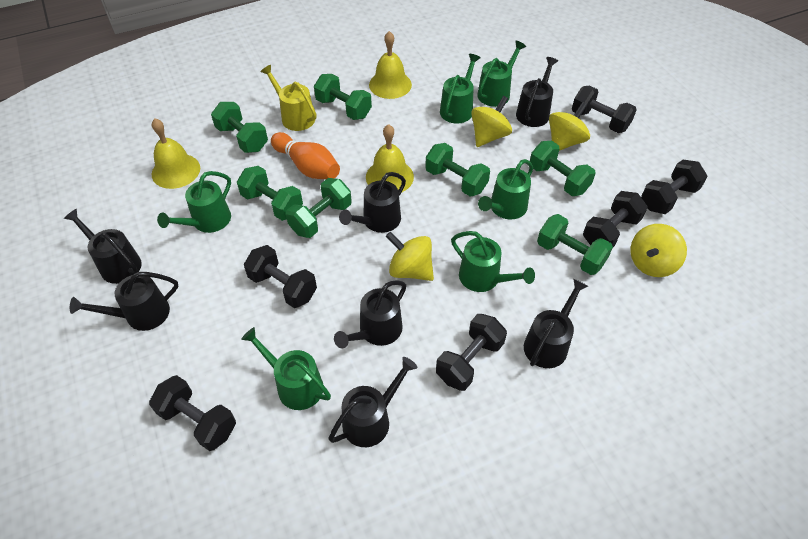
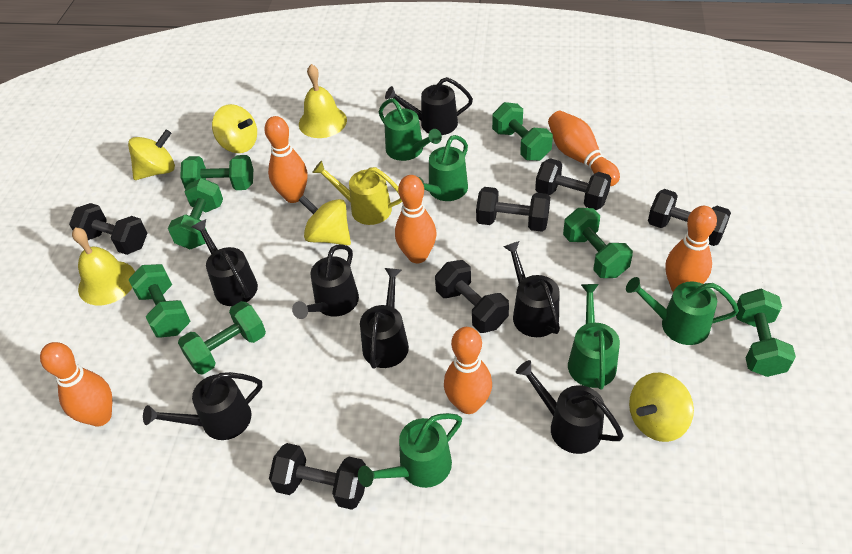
green watering can: 6 -> 5
orange bowling pin: 1 -> 6
yellow bell: 3 -> 2

